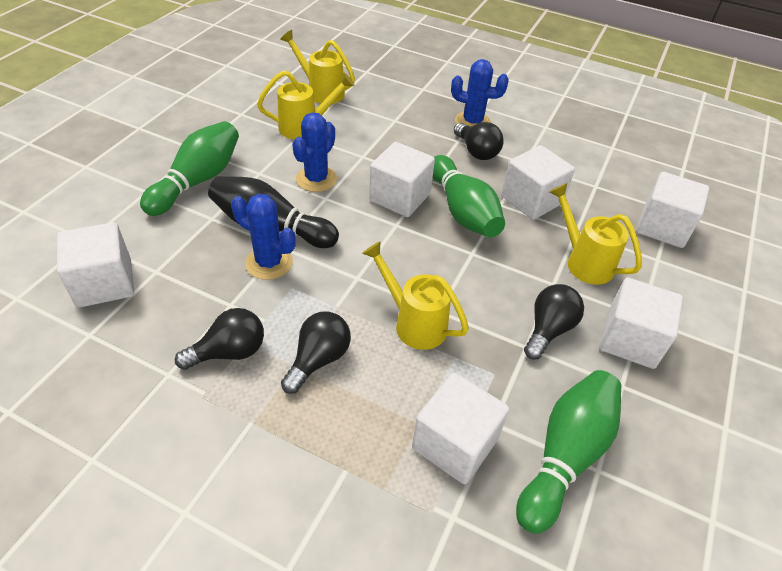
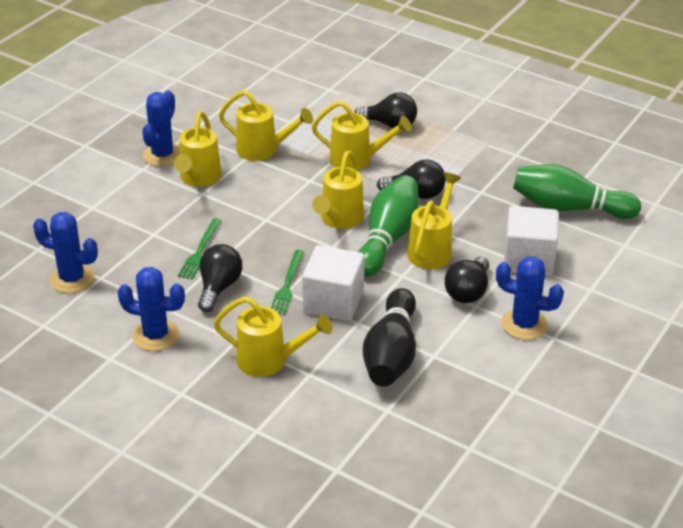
blue cactus: 3 -> 4
green bowling pin: 3 -> 2
green fork: 0 -> 2
white cube: 6 -> 2
yellow watering can: 4 -> 6

